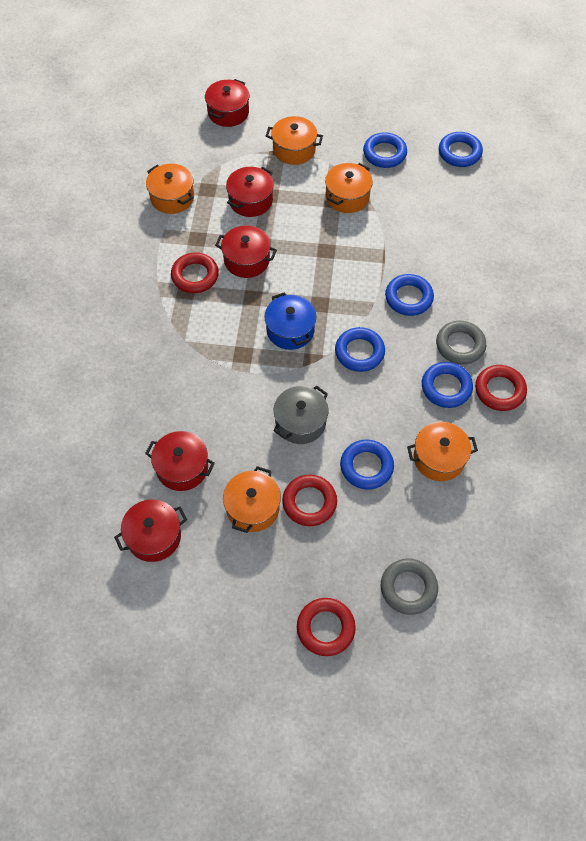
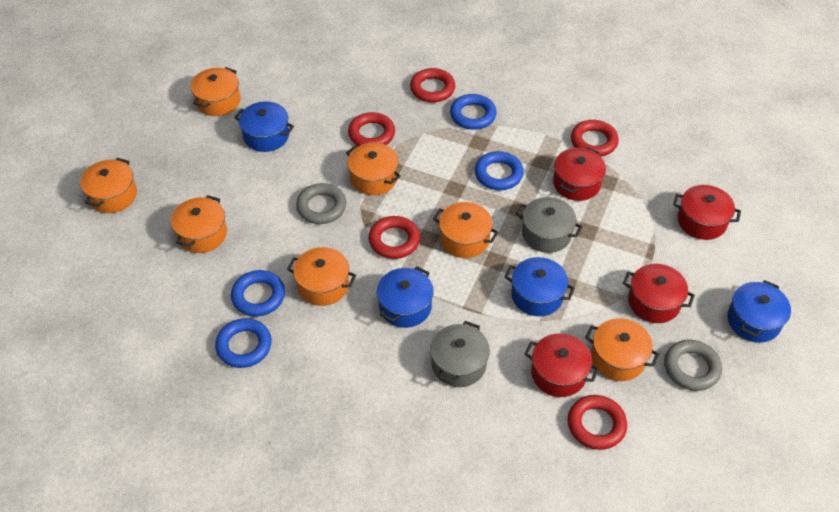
blue pot: 1 -> 4
blue ring: 6 -> 4
grey pot: 1 -> 2
orange pot: 5 -> 7
red pot: 5 -> 4
red ring: 4 -> 5

